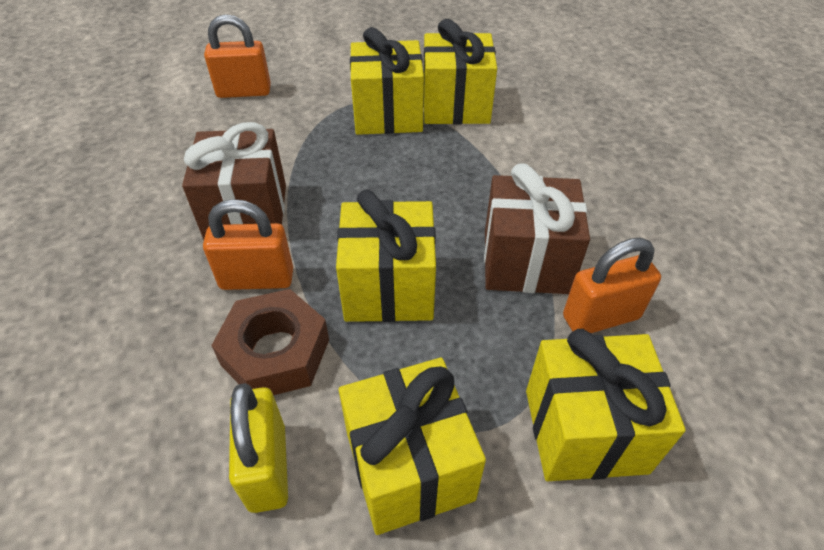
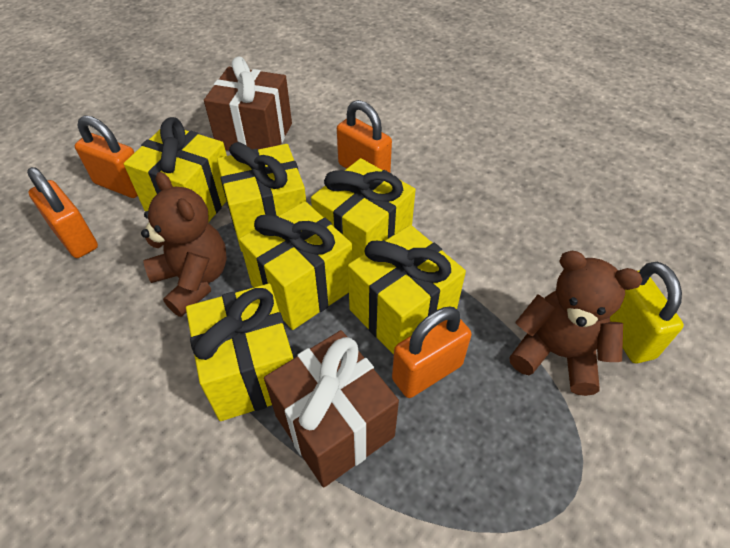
brown nut: 1 -> 0
brown teddy bear: 0 -> 2
orange padlock: 3 -> 4
yellow gift: 5 -> 6

